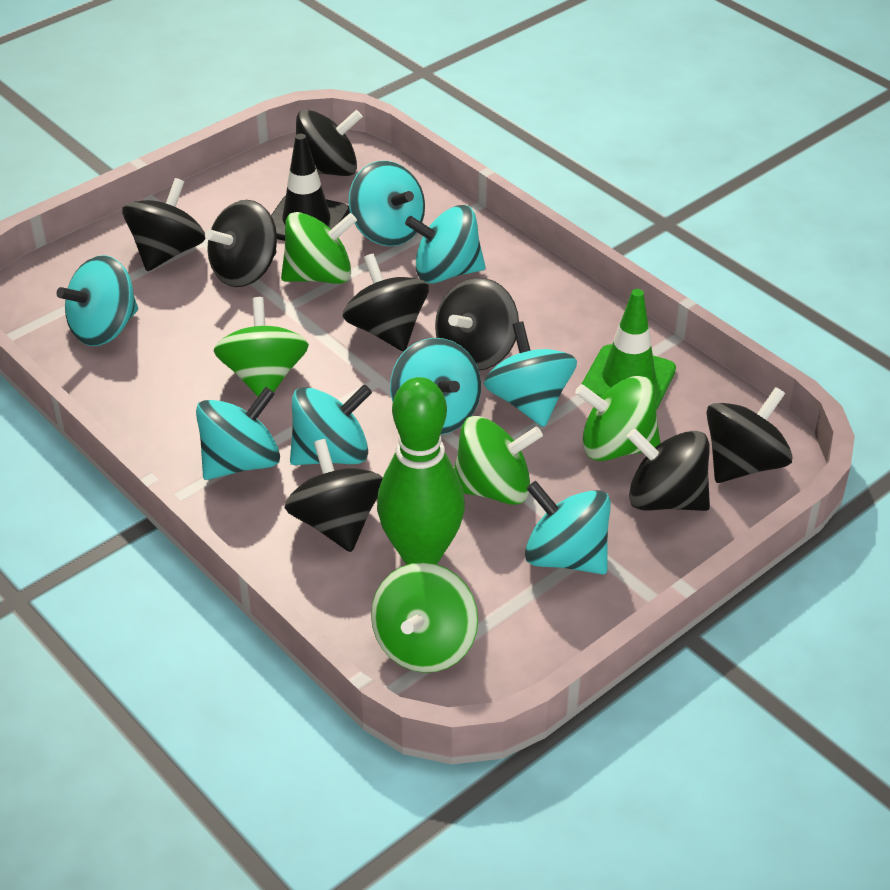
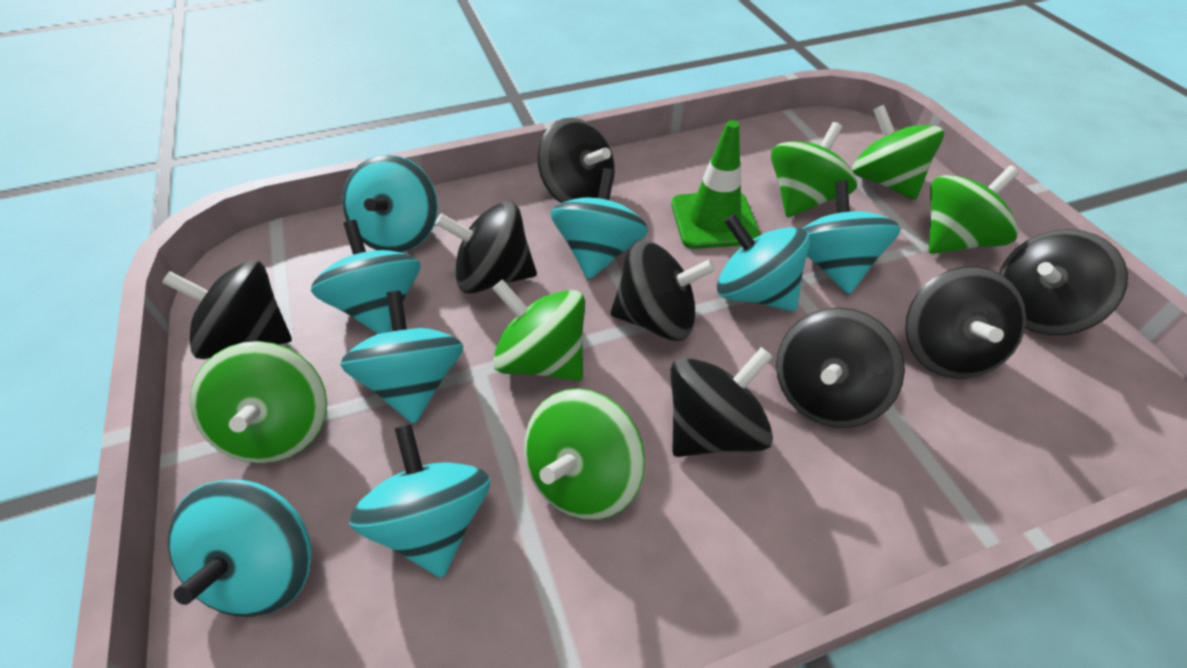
black traffic cone: 1 -> 0
green bowling pin: 1 -> 0
green spinning top: 5 -> 6

